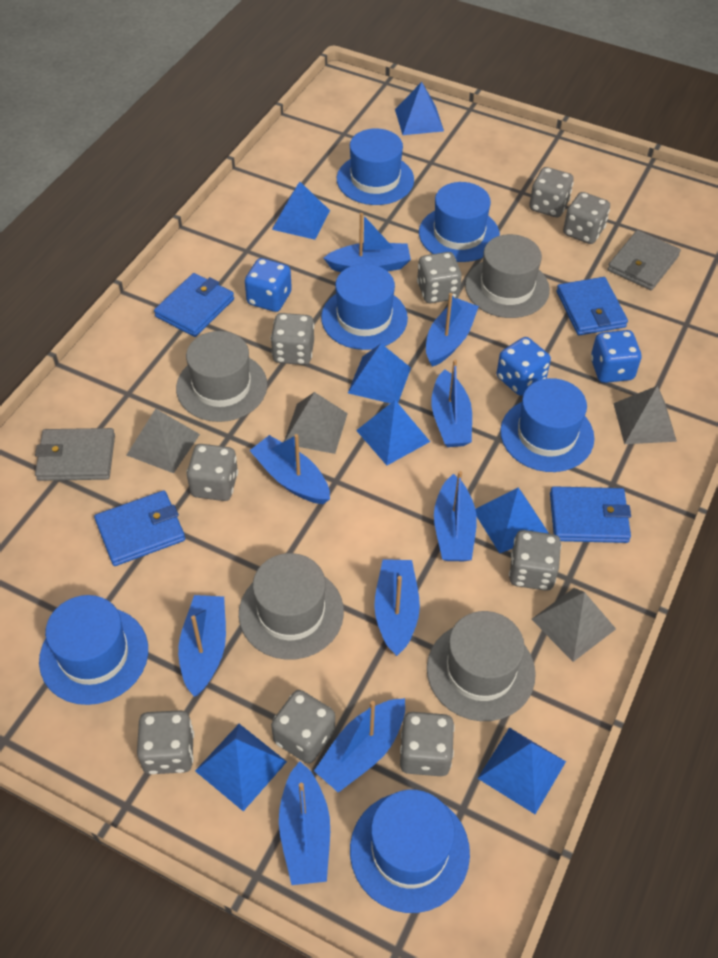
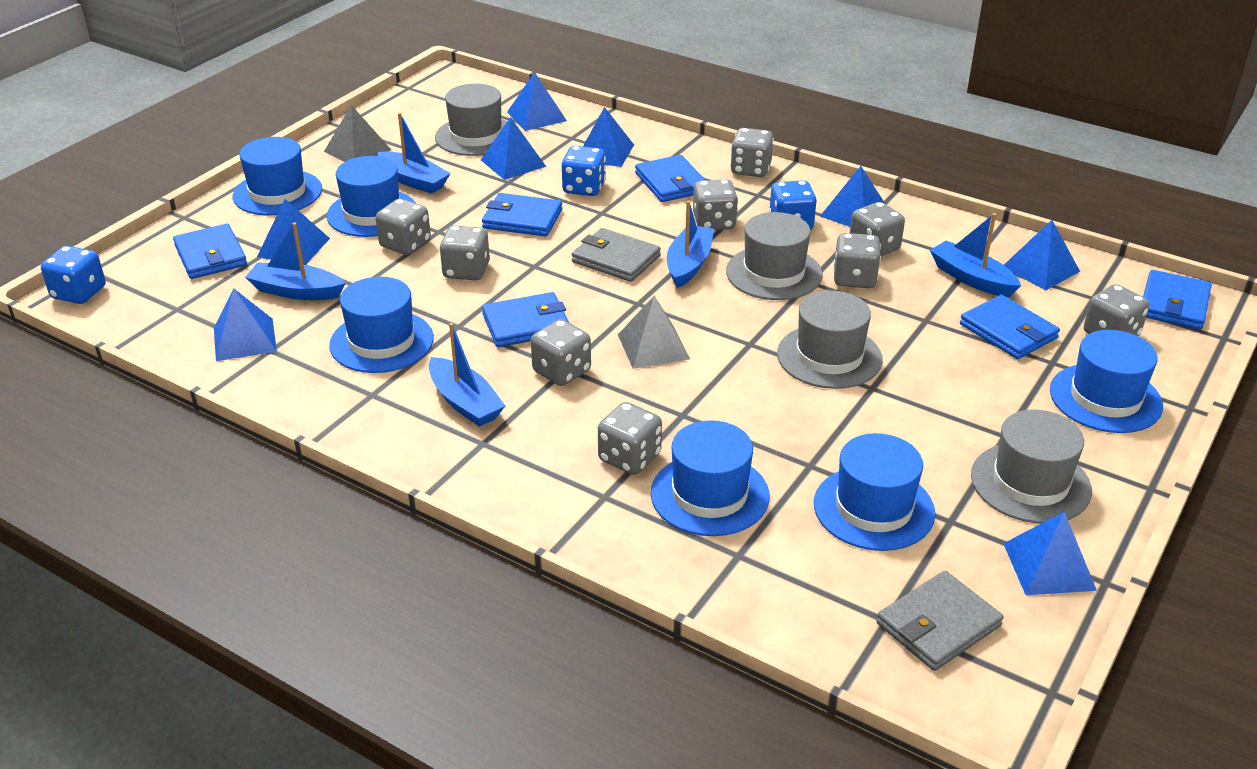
blue boat: 9 -> 5
blue pyramid: 7 -> 8
blue wallet: 4 -> 6
grey pyramid: 4 -> 2

